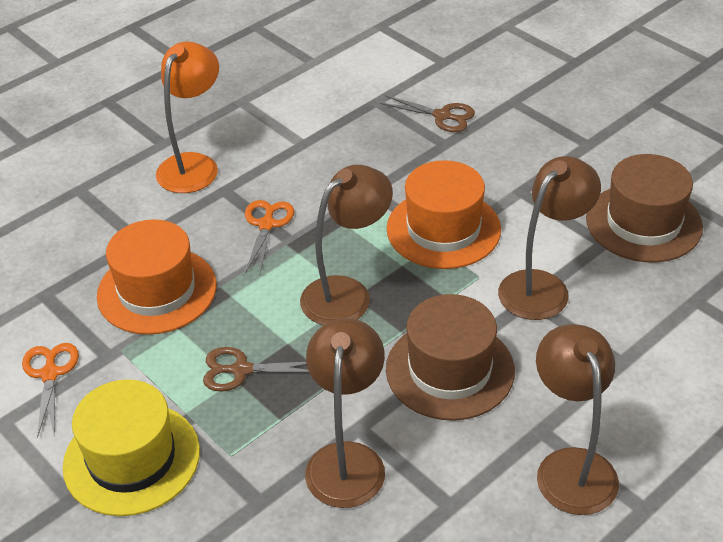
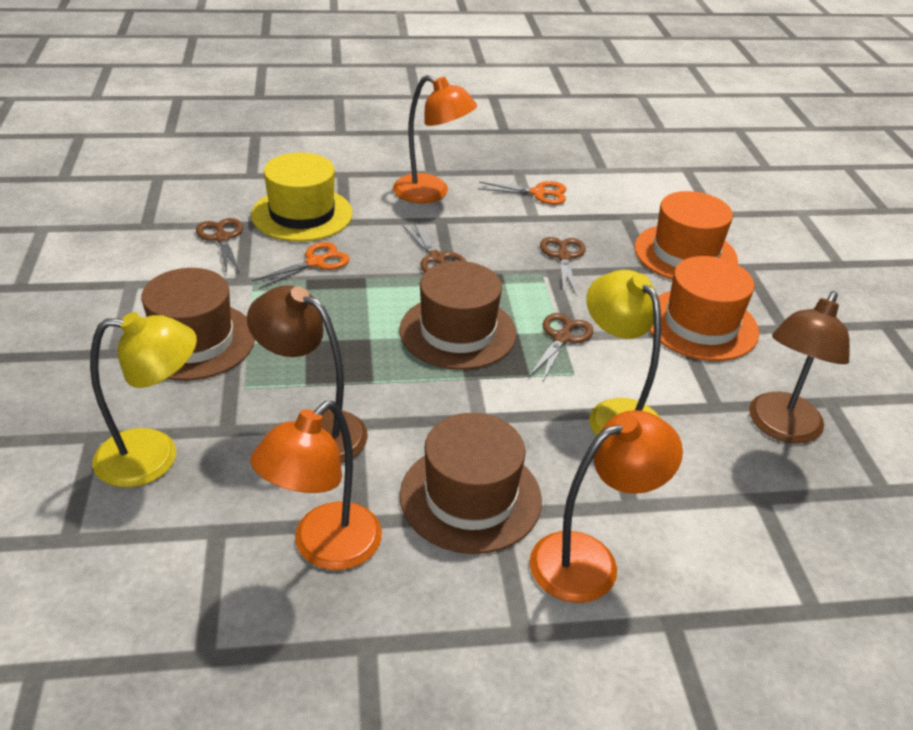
brown hat: 2 -> 3
brown lamp: 4 -> 2
brown scissors: 2 -> 4
orange lamp: 1 -> 3
yellow lamp: 0 -> 2

